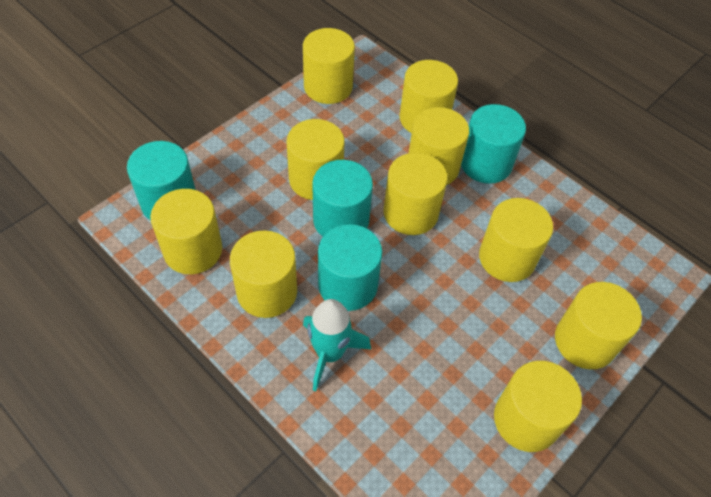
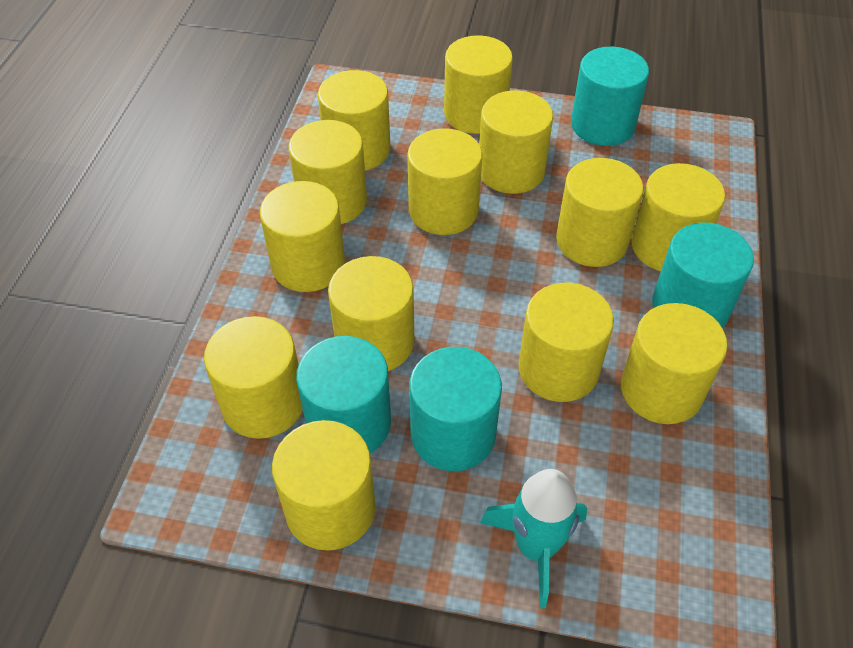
yellow cylinder: 10 -> 13

